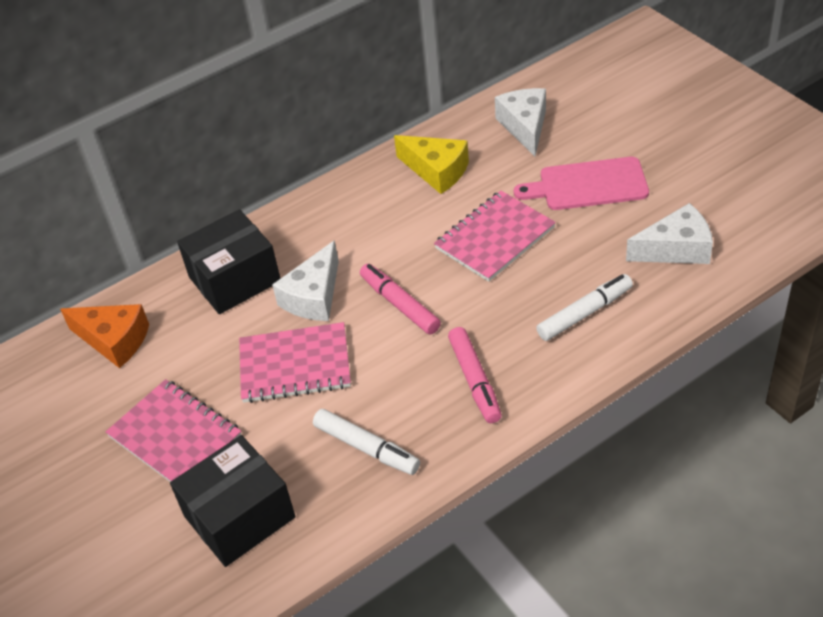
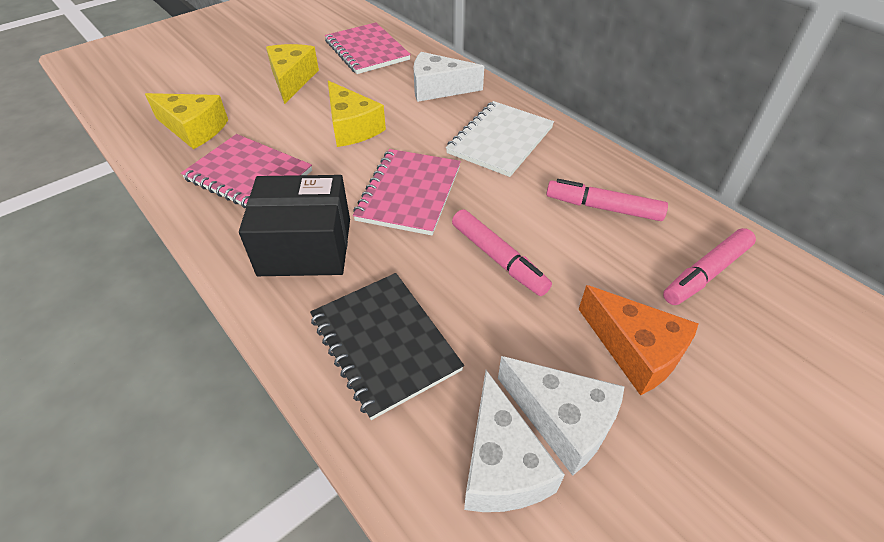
black box: 2 -> 1
black notebook: 0 -> 1
pink cutting board: 1 -> 0
pink marker: 2 -> 3
white marker: 2 -> 0
white notebook: 0 -> 1
yellow cheese: 1 -> 3

